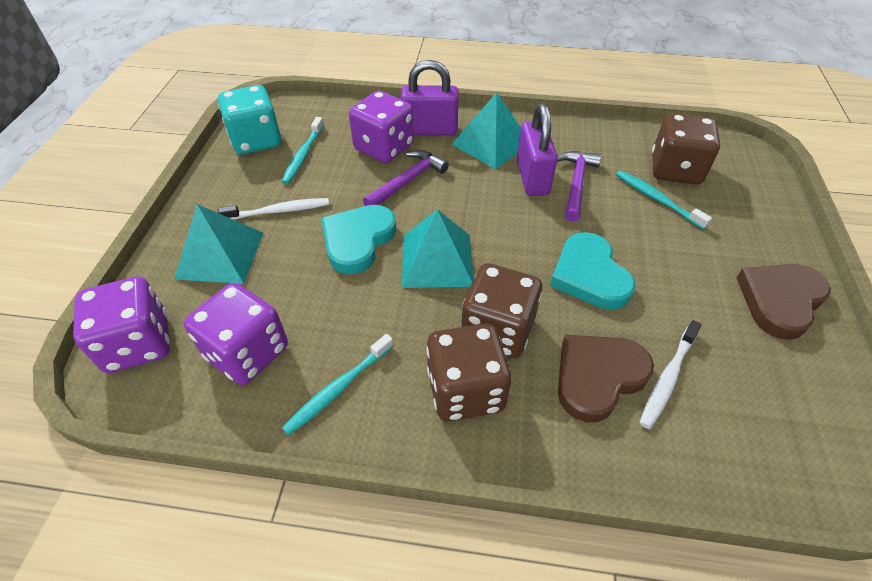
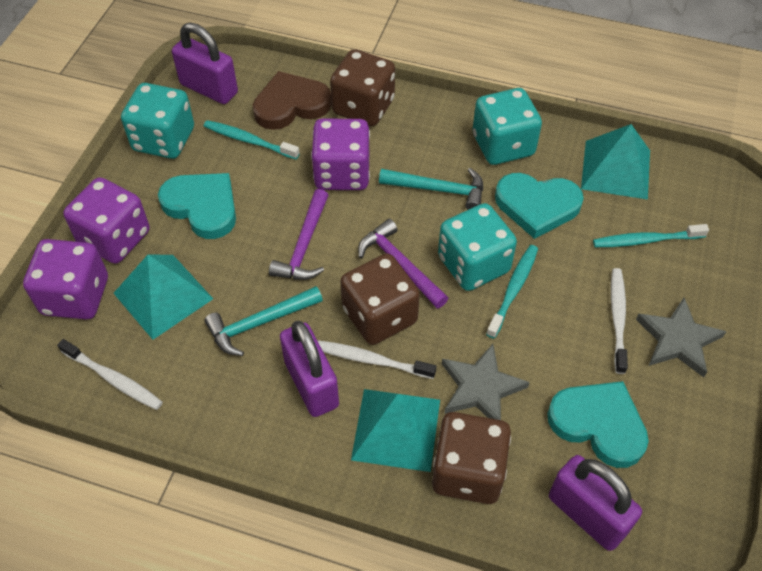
brown heart: 2 -> 1
grey star: 0 -> 2
purple padlock: 2 -> 3
turquoise dice: 1 -> 3
turquoise hammer: 0 -> 2
turquoise heart: 2 -> 3
white toothbrush: 2 -> 3

